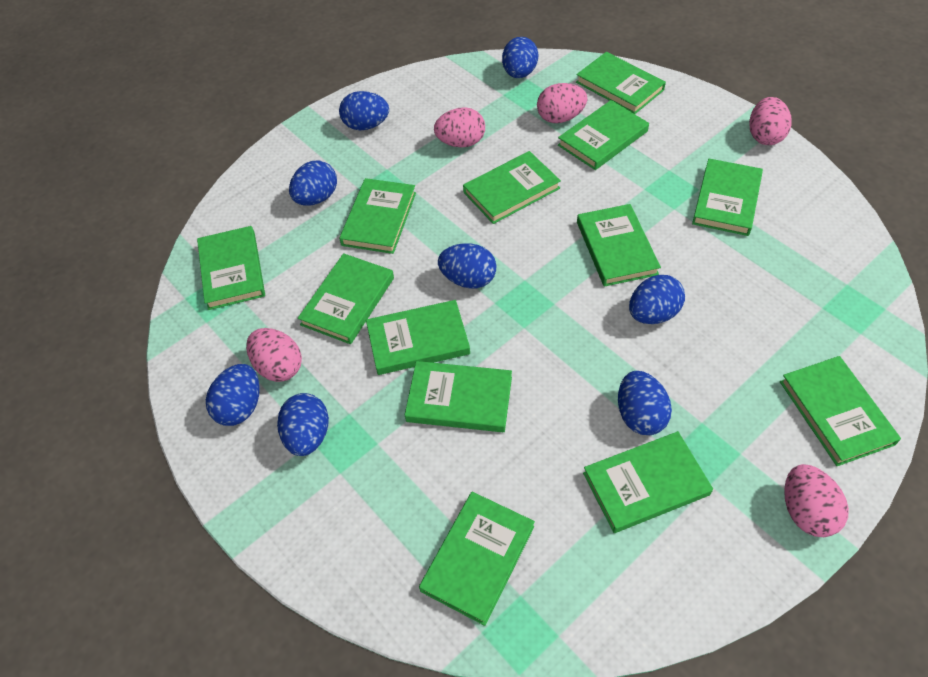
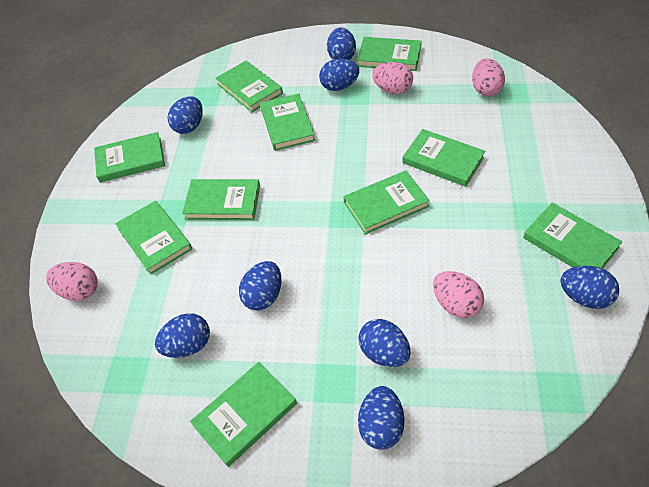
green book: 13 -> 10
pink egg: 5 -> 4

